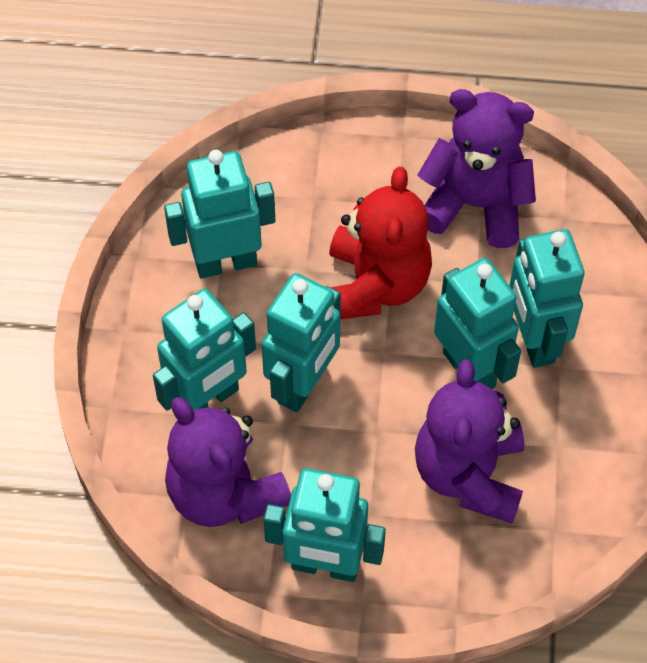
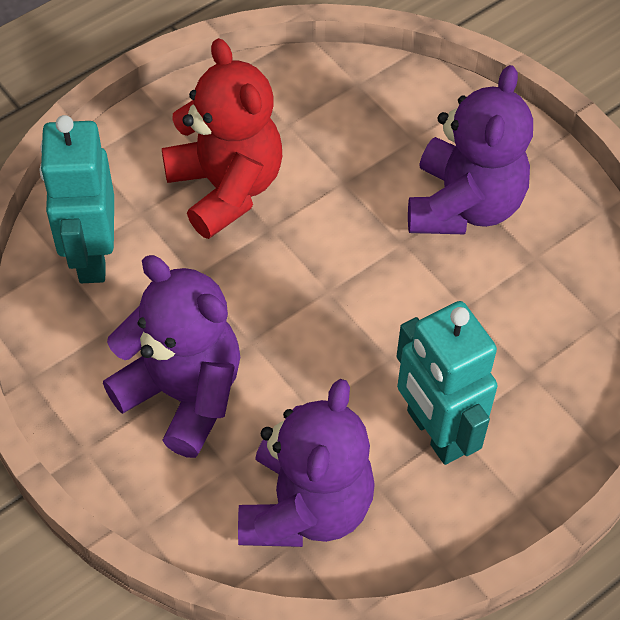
turquoise robot: 6 -> 2

